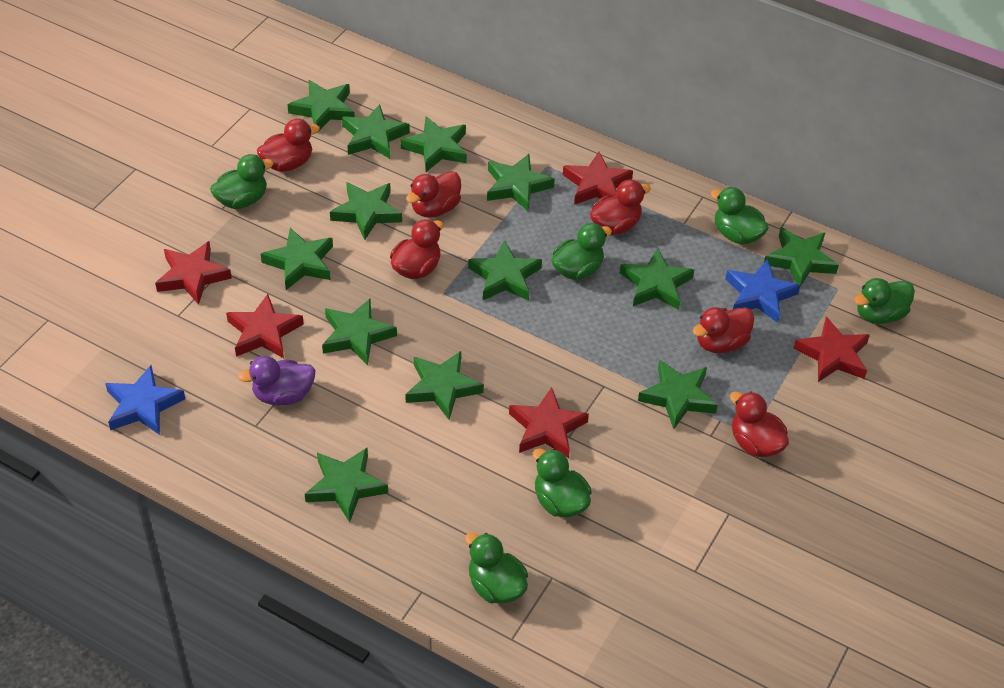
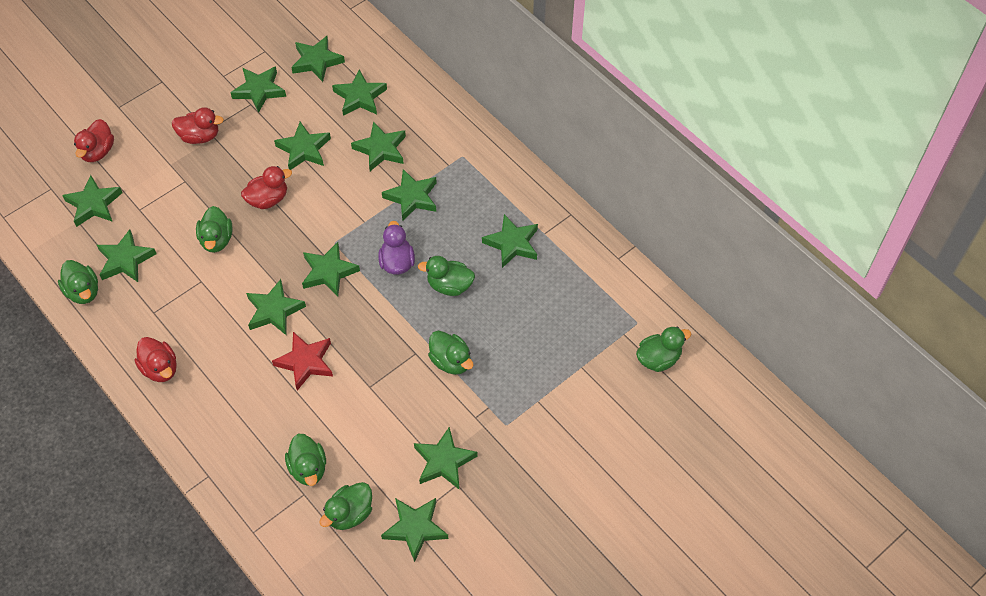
blue star: 2 -> 0
green duck: 6 -> 7
red duck: 6 -> 4
red star: 5 -> 1

